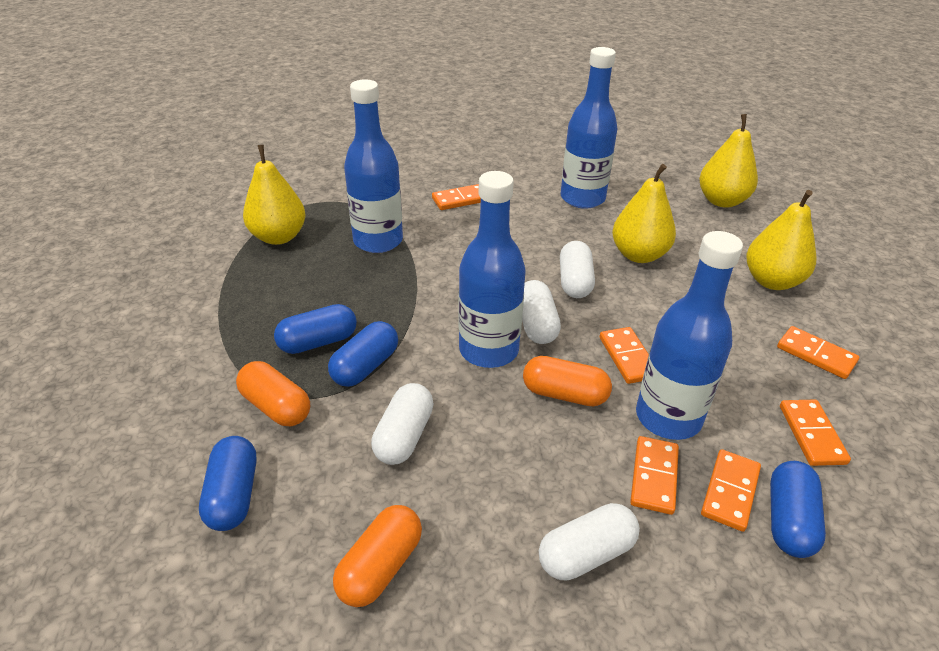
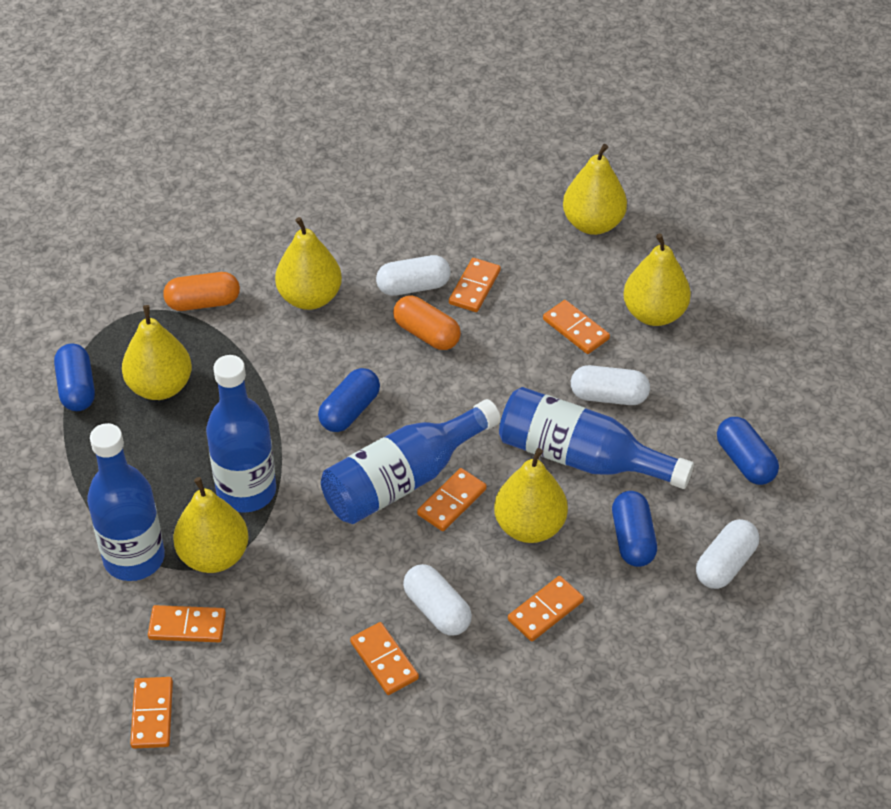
orange capsule: 3 -> 2
orange domino: 6 -> 7
yellow pear: 4 -> 6

